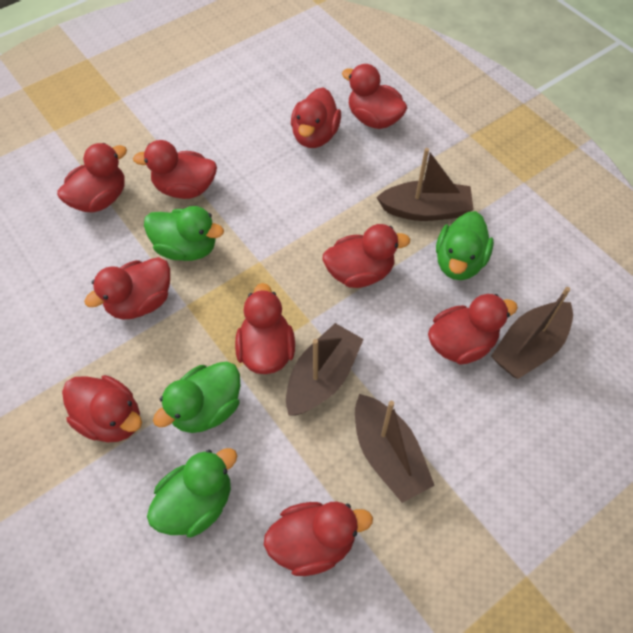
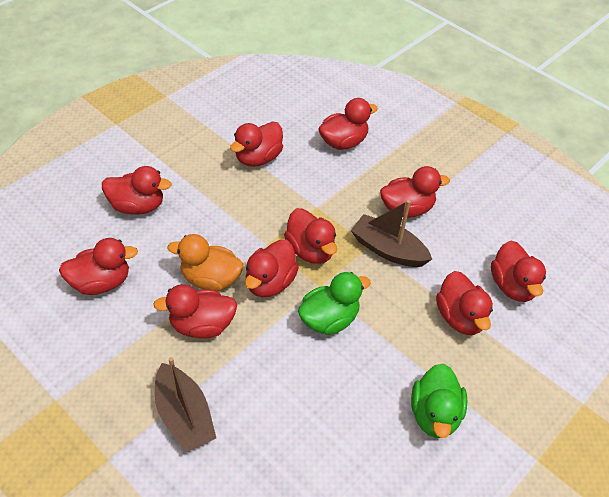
brown boat: 4 -> 2
green duck: 4 -> 2
orange duck: 0 -> 1

